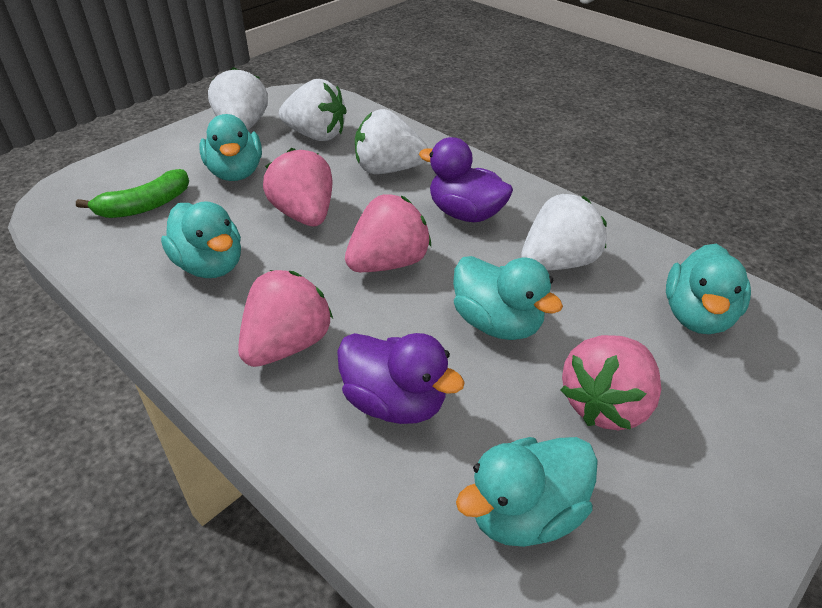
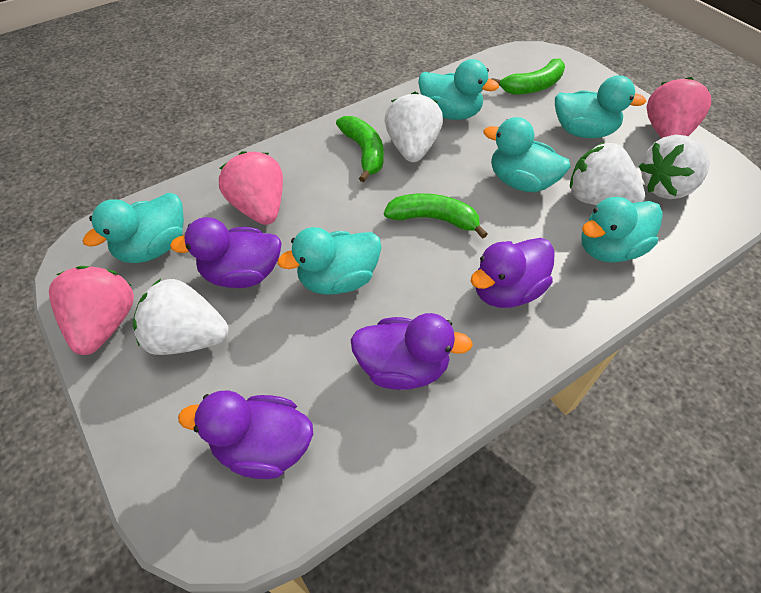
green banana: 1 -> 3
pink strawberry: 4 -> 3
purple duck: 2 -> 4
turquoise duck: 5 -> 6

